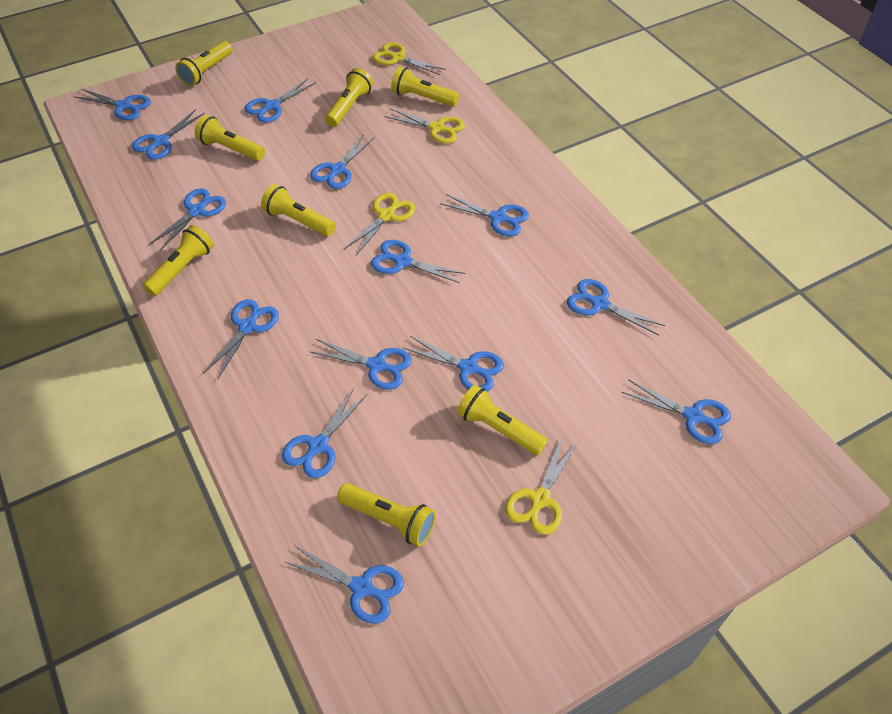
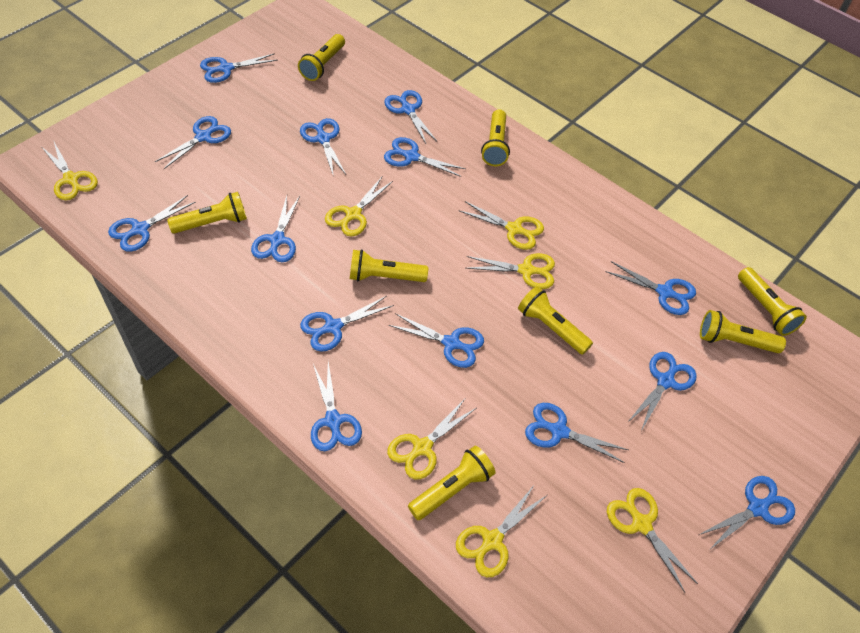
yellow scissors: 4 -> 7

